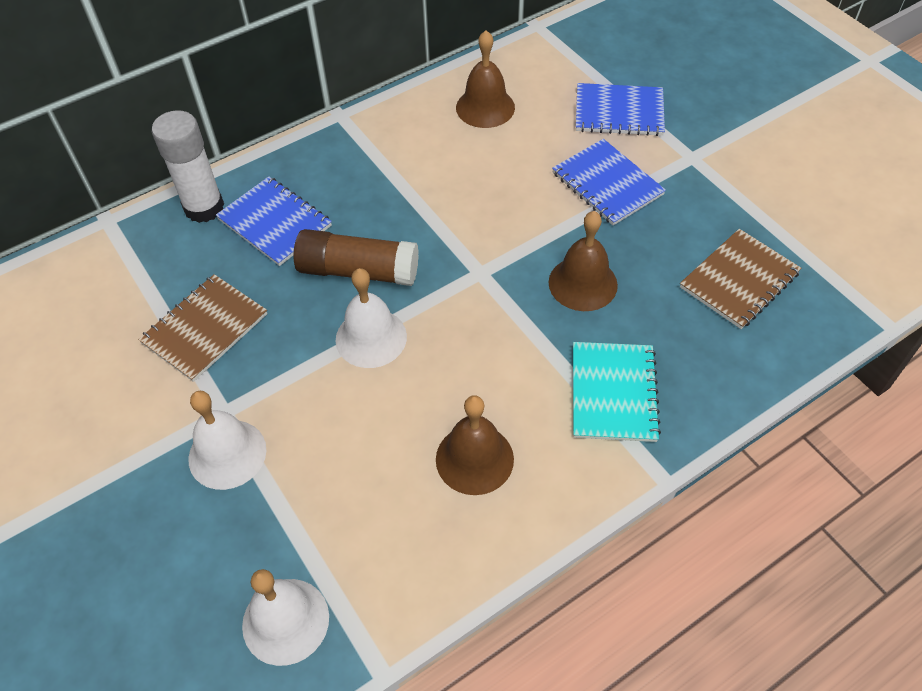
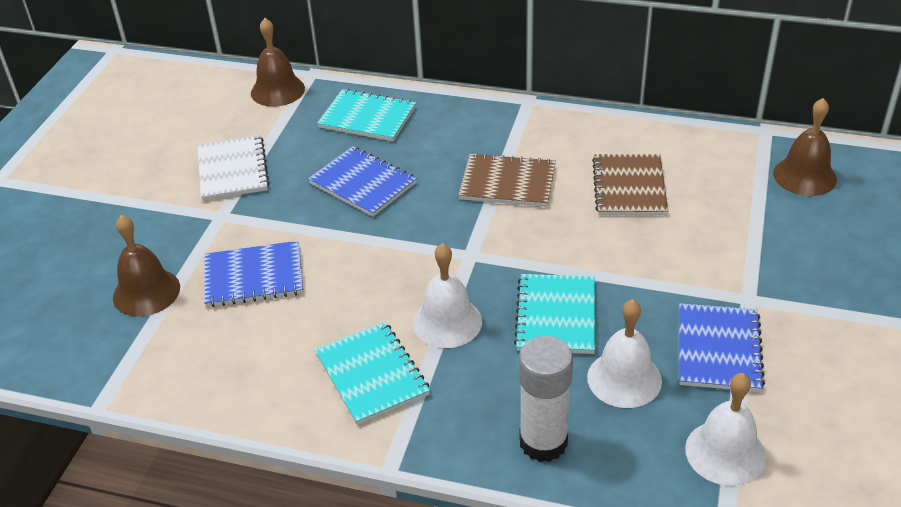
brown glue stick: 1 -> 0
turquoise notebook: 1 -> 3
white notebook: 0 -> 1

